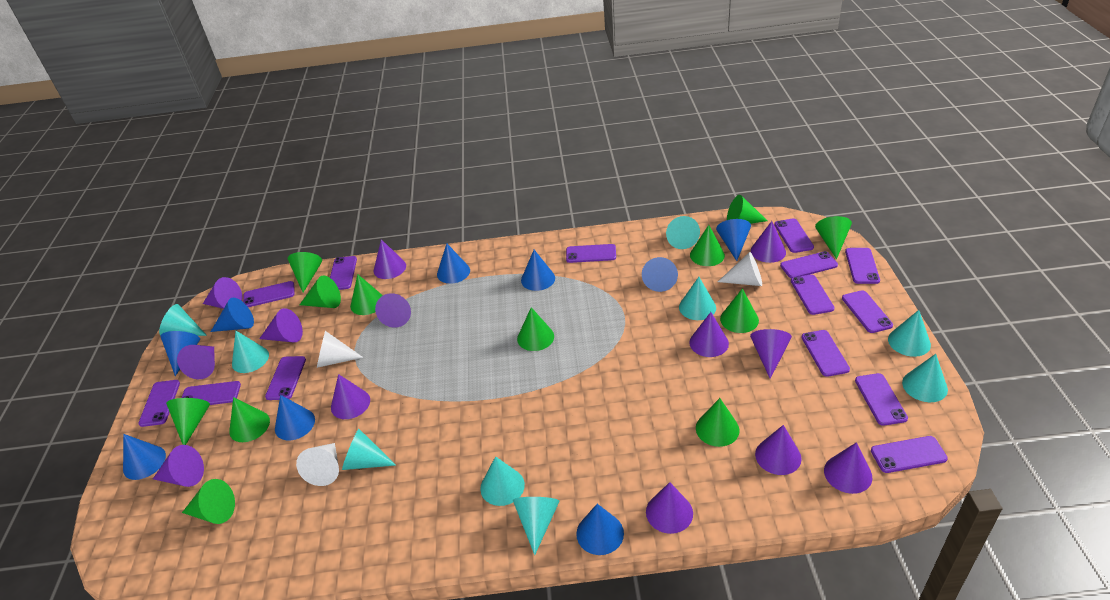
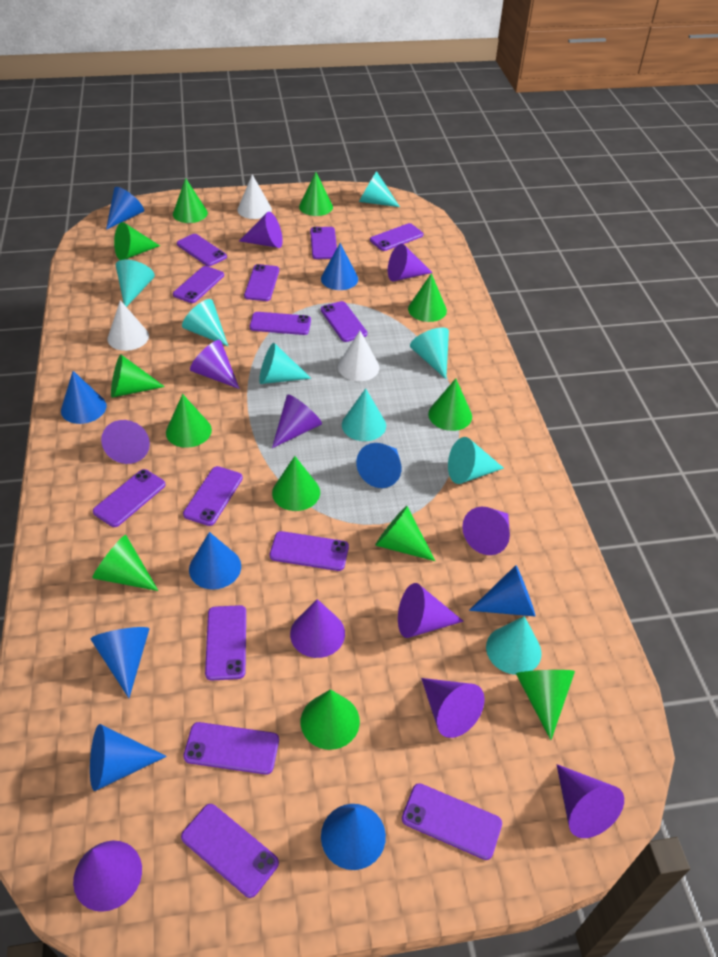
purple cone: 13 -> 11
turquoise cone: 9 -> 8

